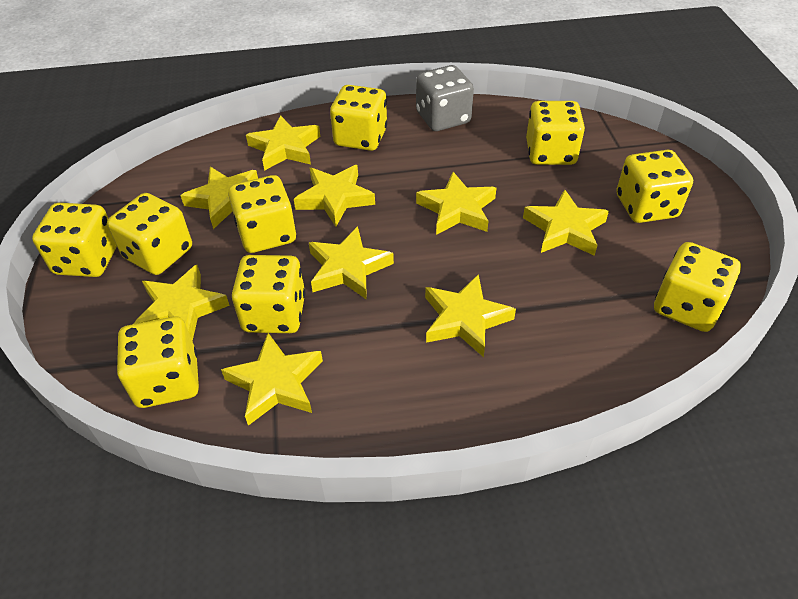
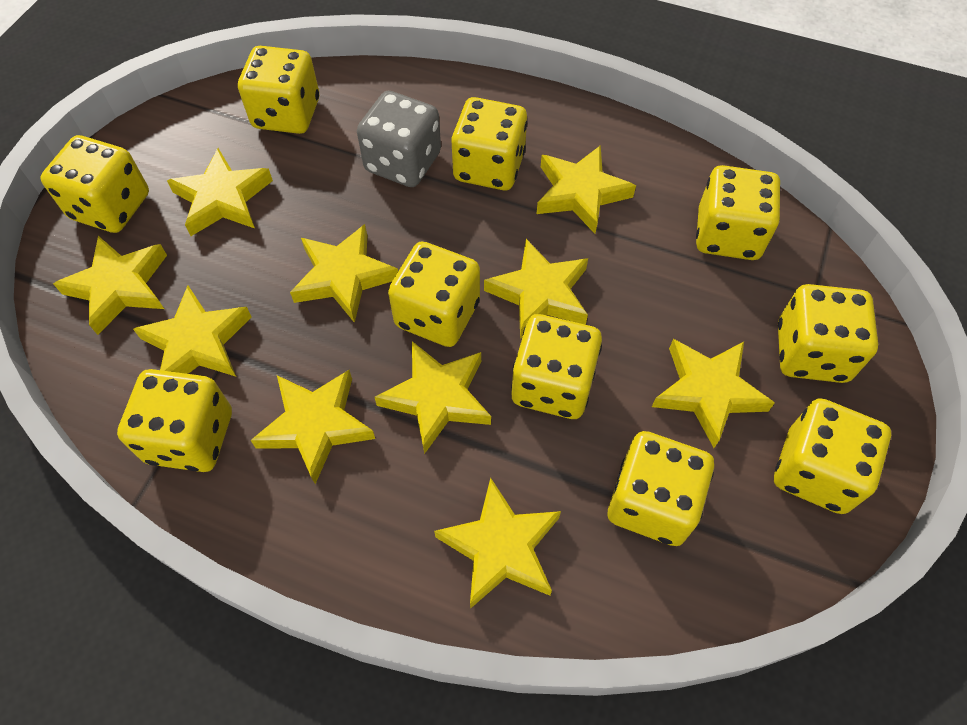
yellow dice: 9 -> 10
yellow star: 9 -> 10

